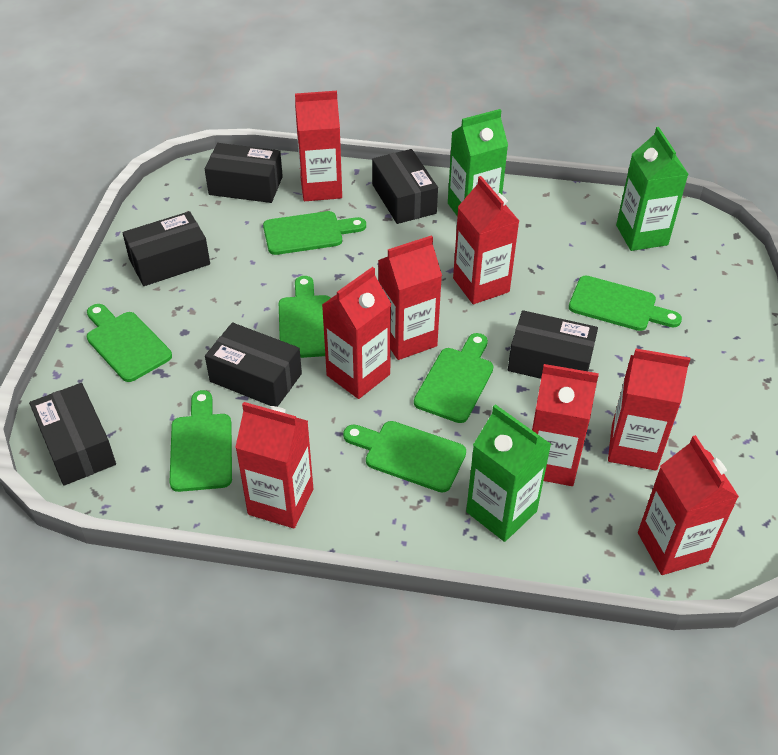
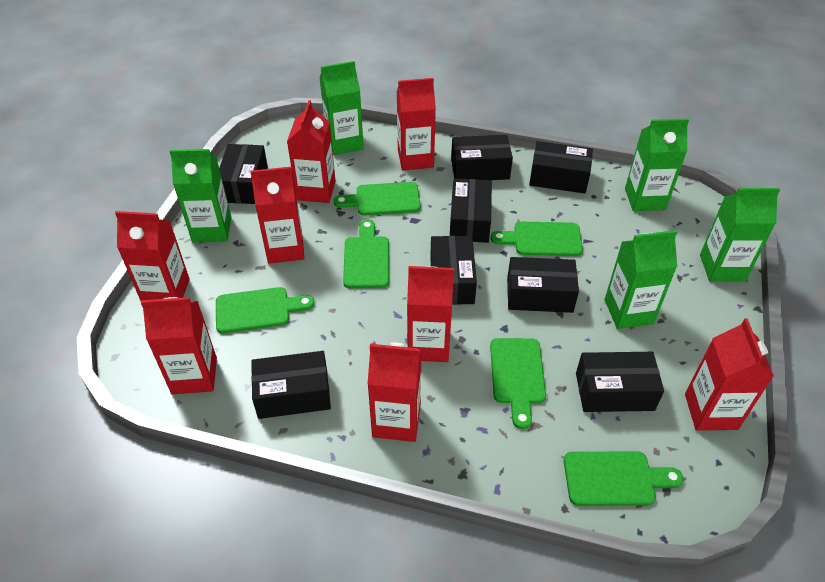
black box: 6 -> 8
green carton: 3 -> 5
green cutting board: 7 -> 6

